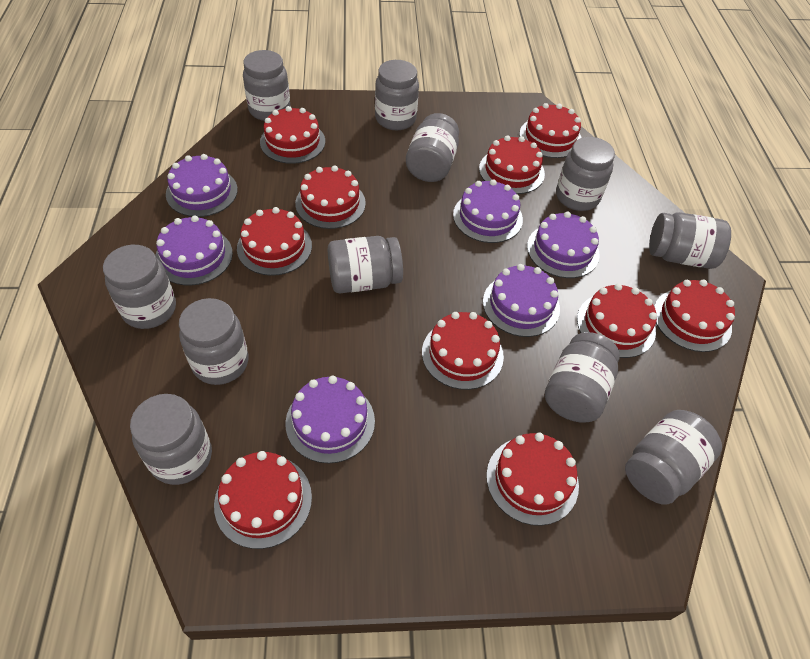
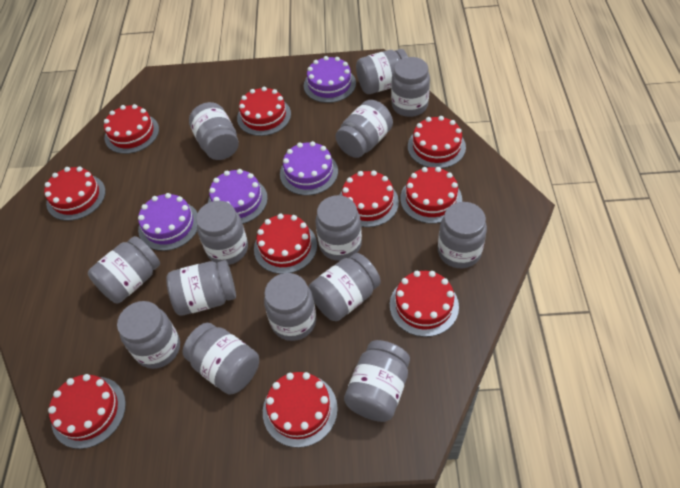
grey jar: 11 -> 14
purple cake: 6 -> 4

